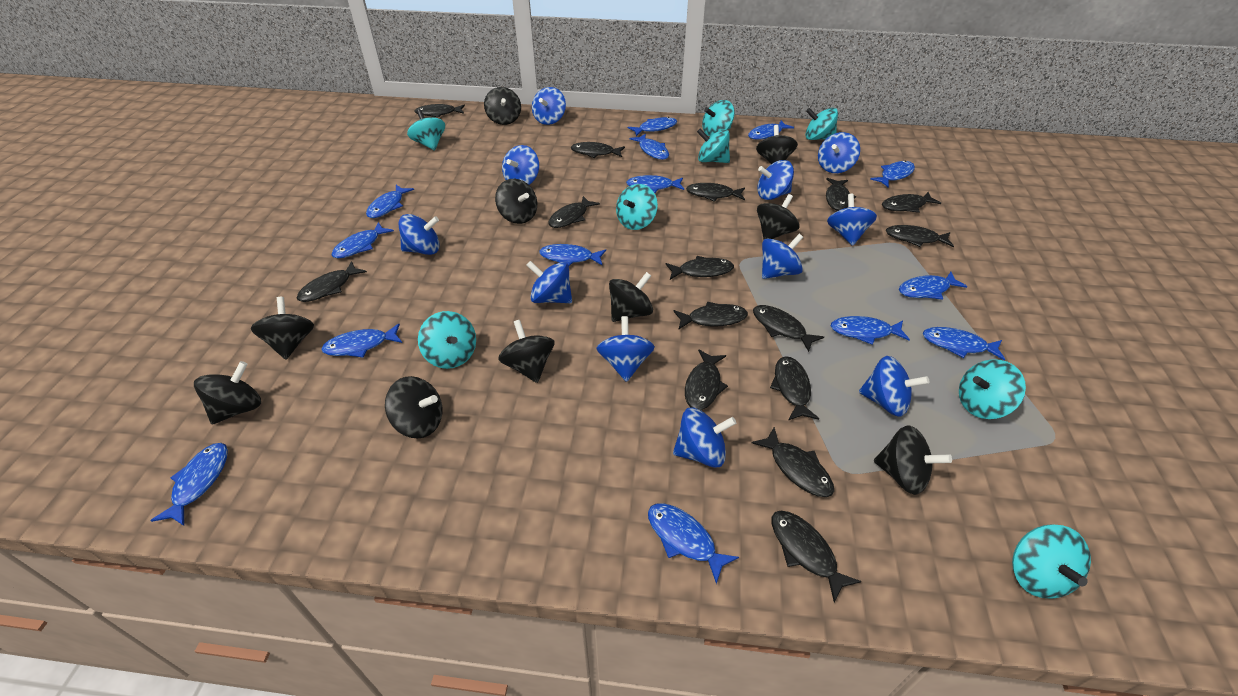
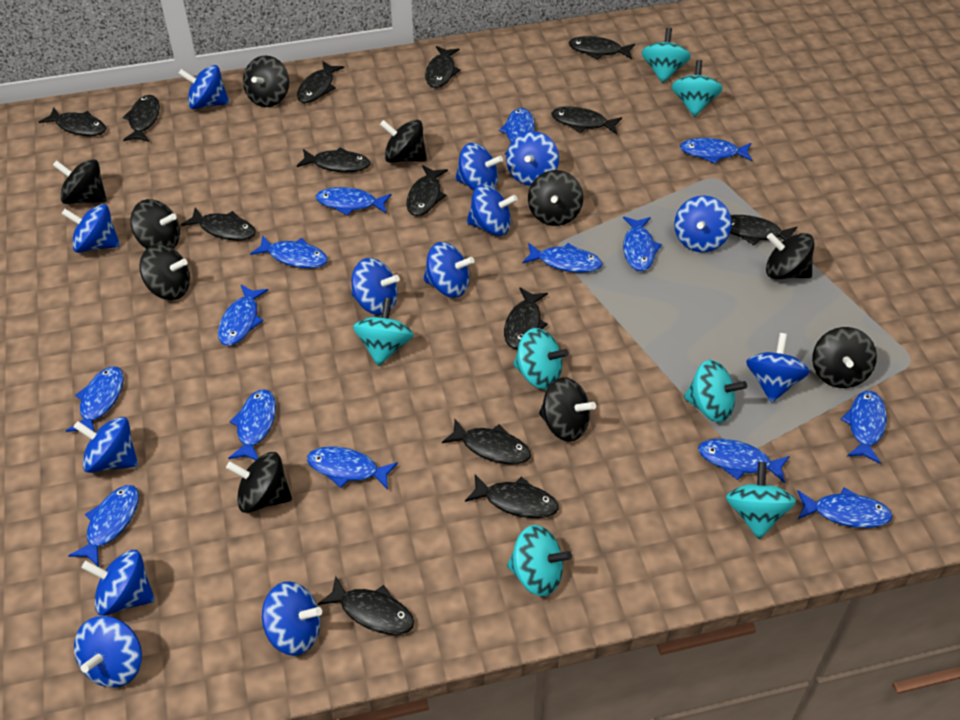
black fish: 15 -> 14
blue spinning top: 11 -> 13
turquoise spinning top: 8 -> 7

